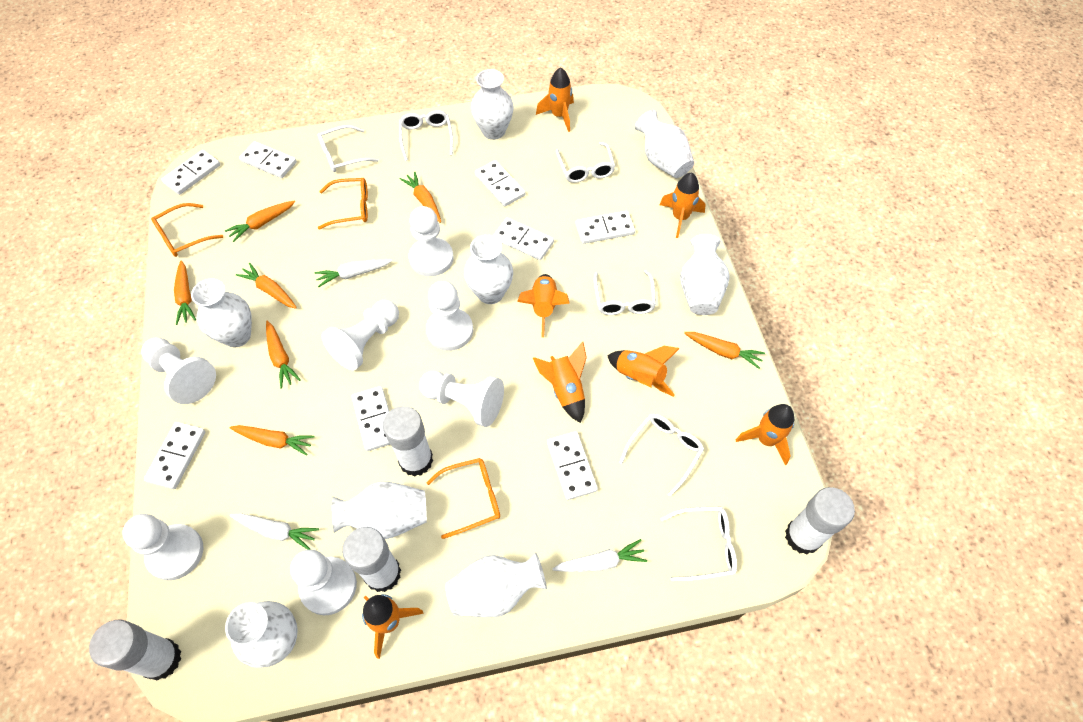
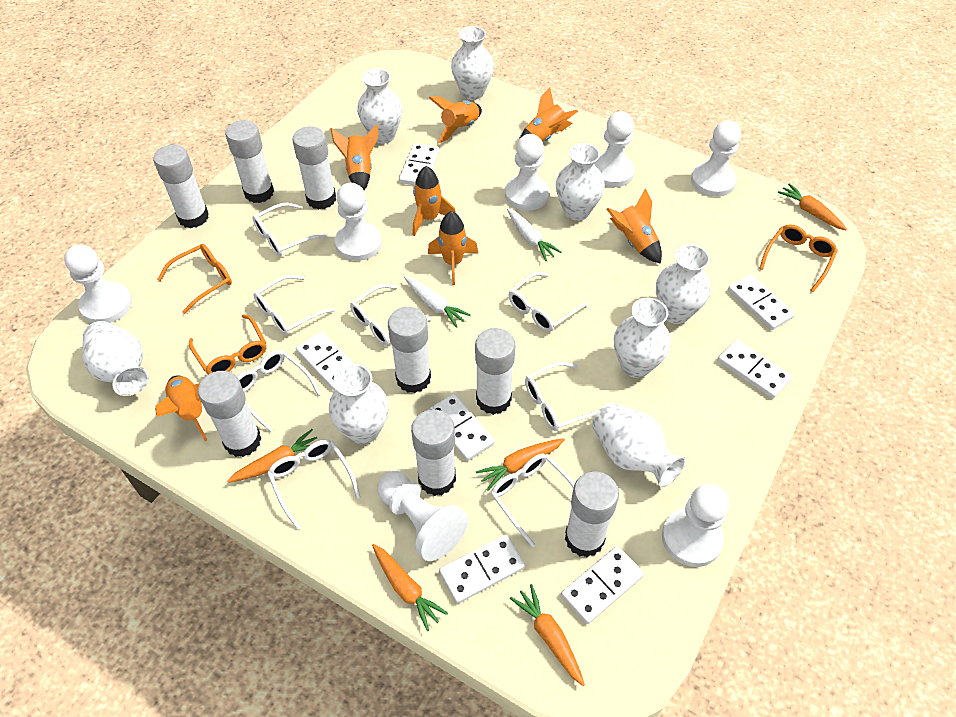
orange carrot: 7 -> 5
white carrot: 3 -> 2
white domino: 8 -> 7
white glasses: 6 -> 8
white glue stick: 4 -> 8

